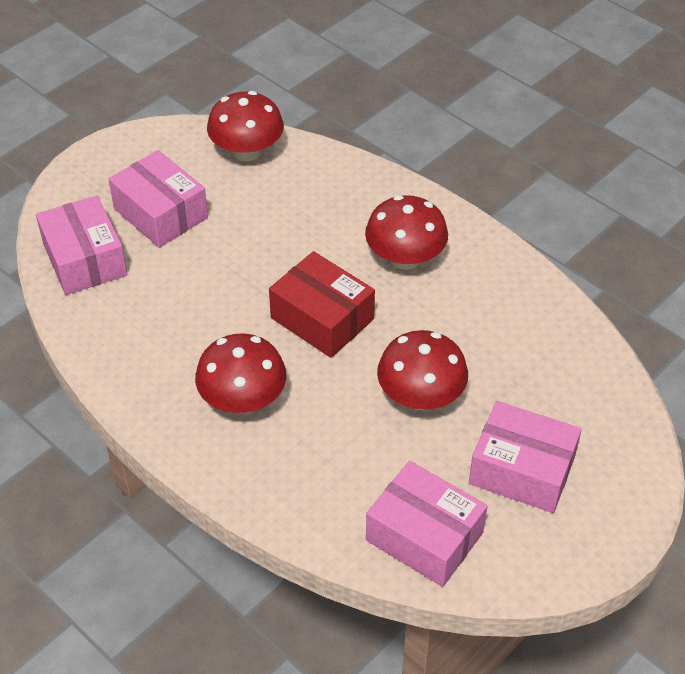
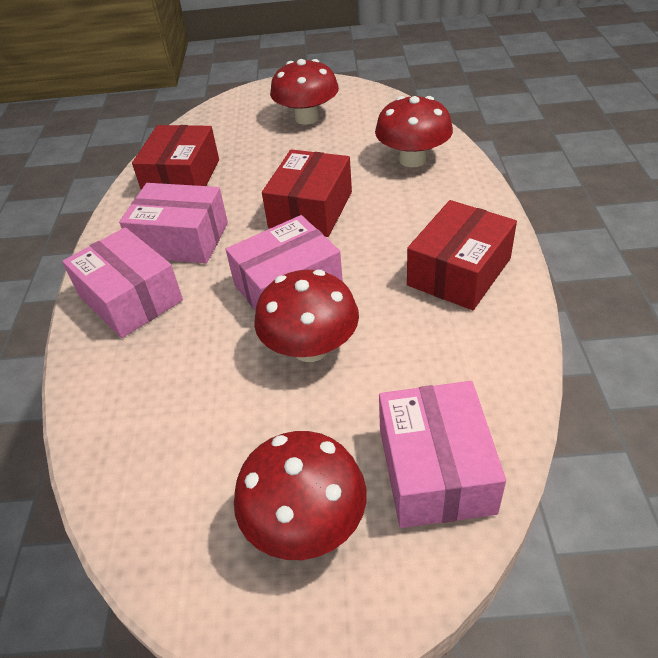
red box: 1 -> 3

